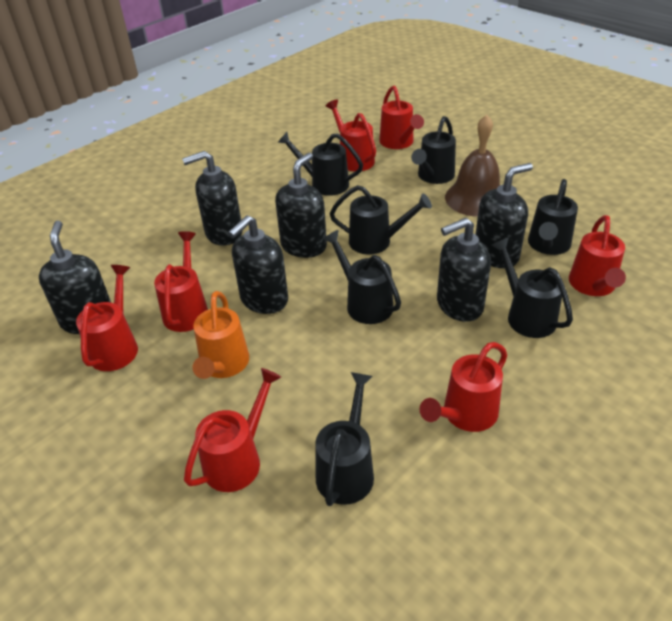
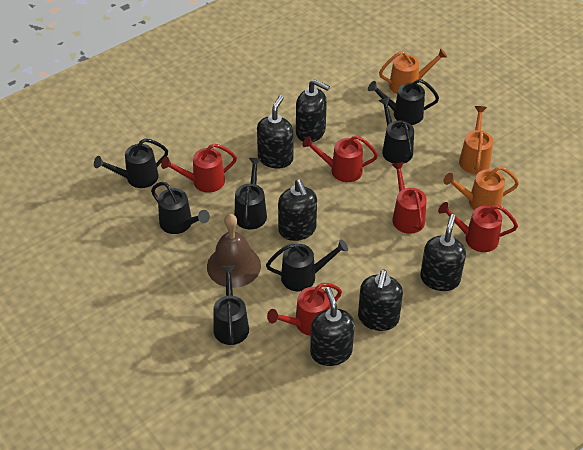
orange watering can: 1 -> 3
red watering can: 7 -> 5

